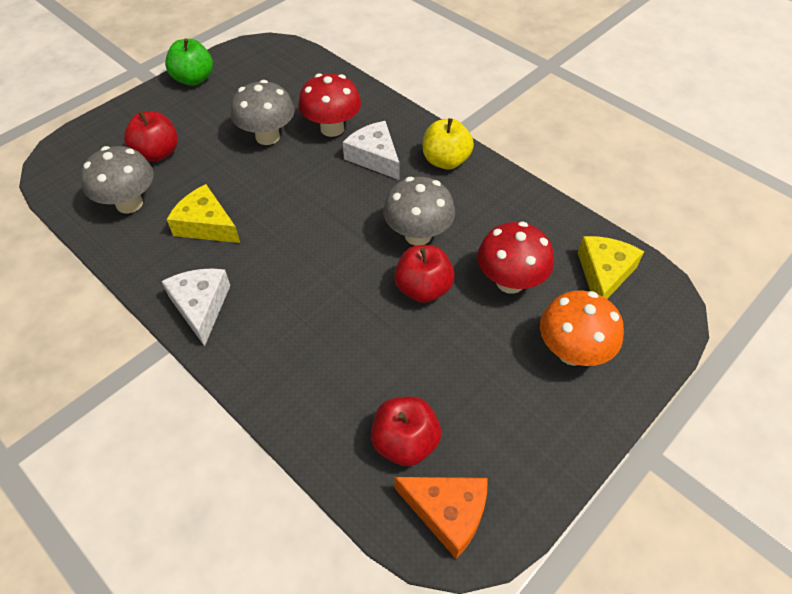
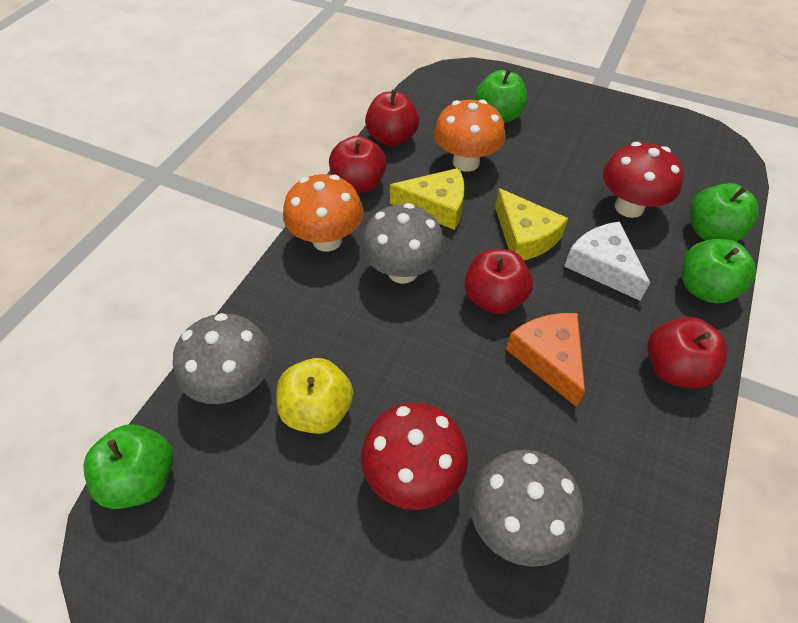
green apple: 1 -> 4
orange mushroom: 1 -> 2
red apple: 3 -> 4
white cheese: 2 -> 1

